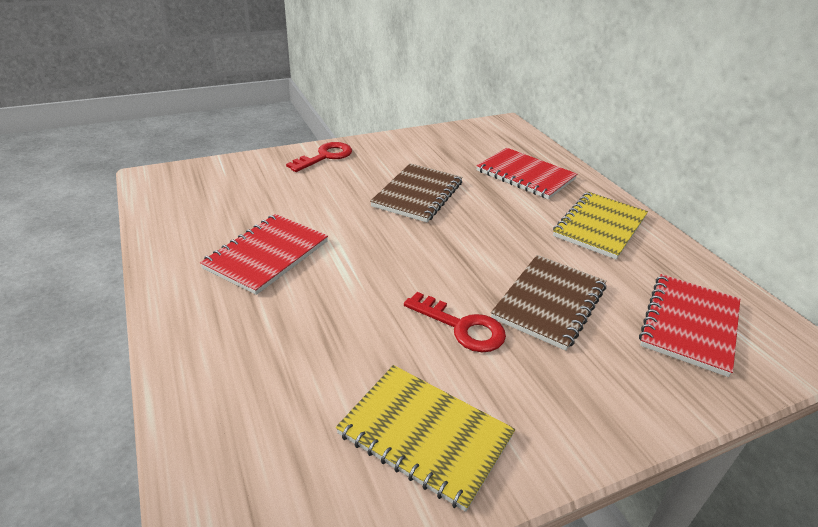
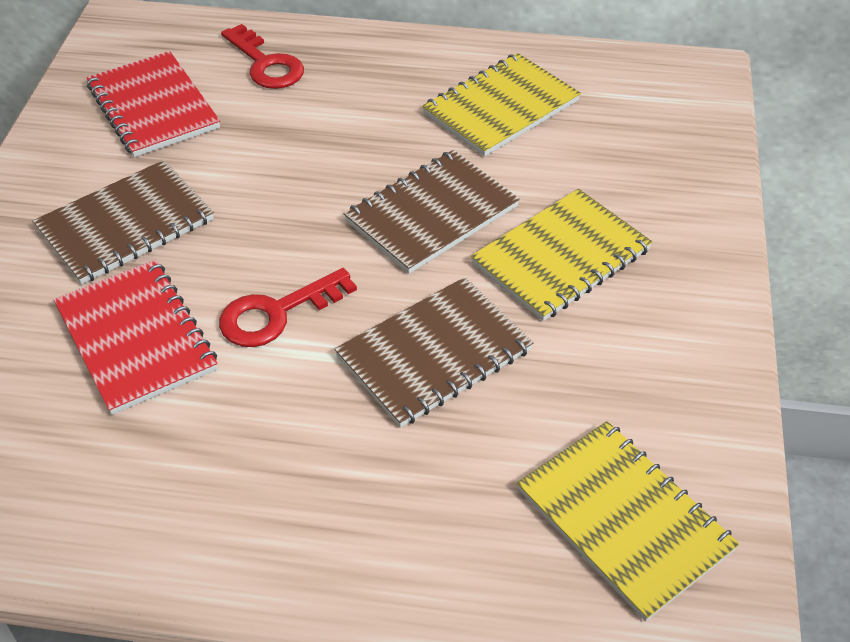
brown notebook: 2 -> 3
red notebook: 3 -> 2
yellow notebook: 2 -> 3

